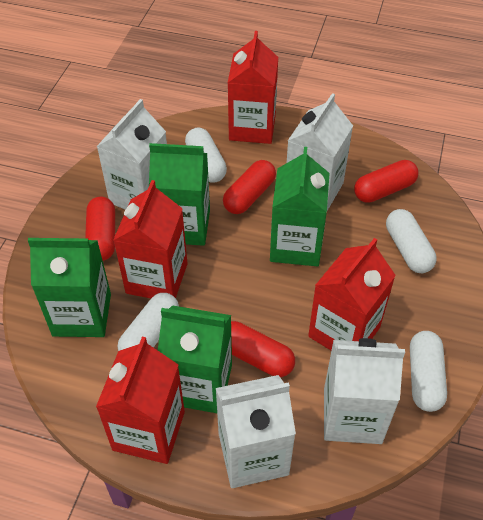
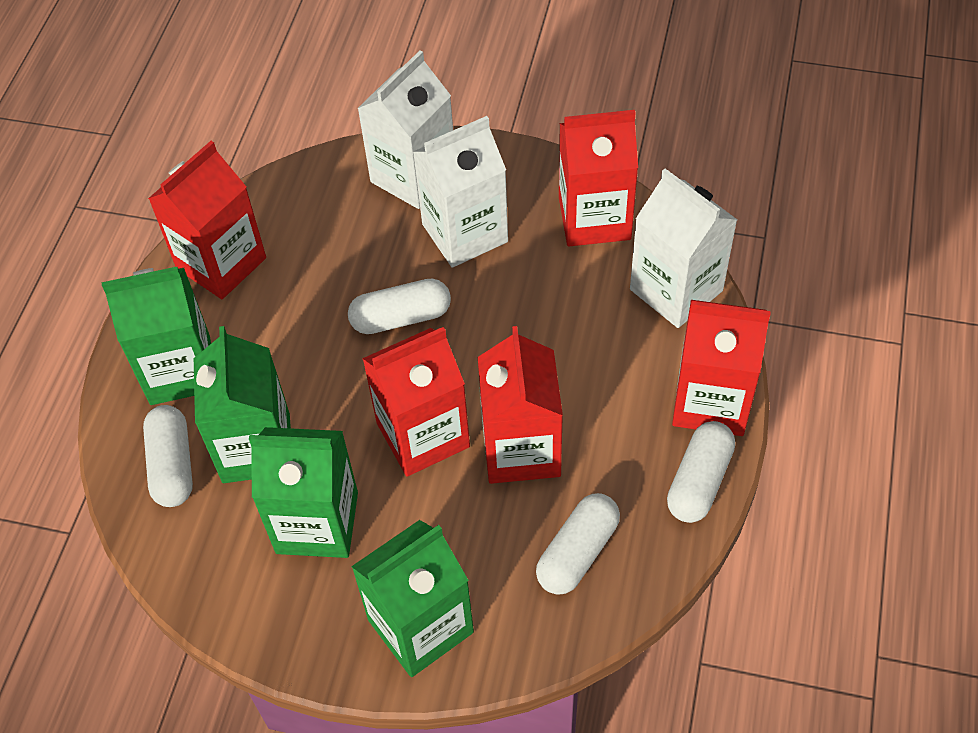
red capsule: 4 -> 0
red carton: 4 -> 5
white carton: 4 -> 3

